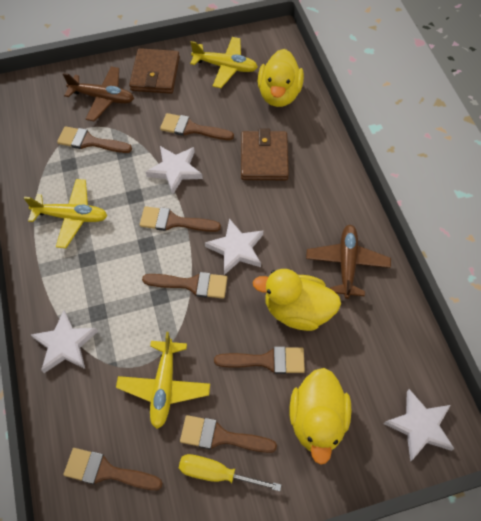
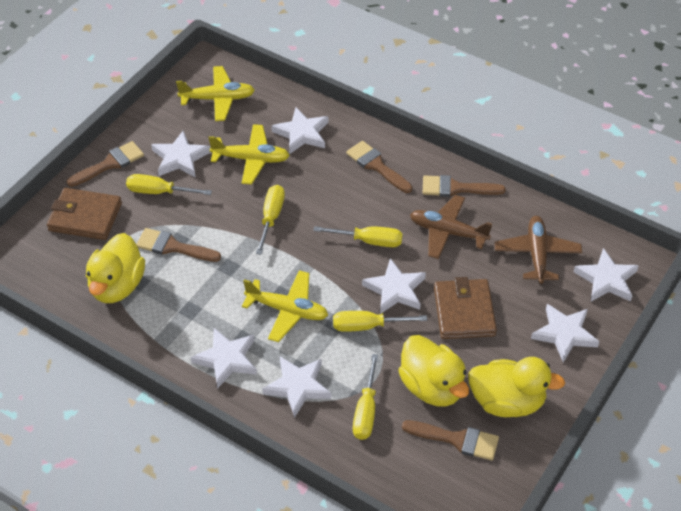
brown brush: 7 -> 5
white star: 4 -> 7
yellow screwdriver: 1 -> 5

